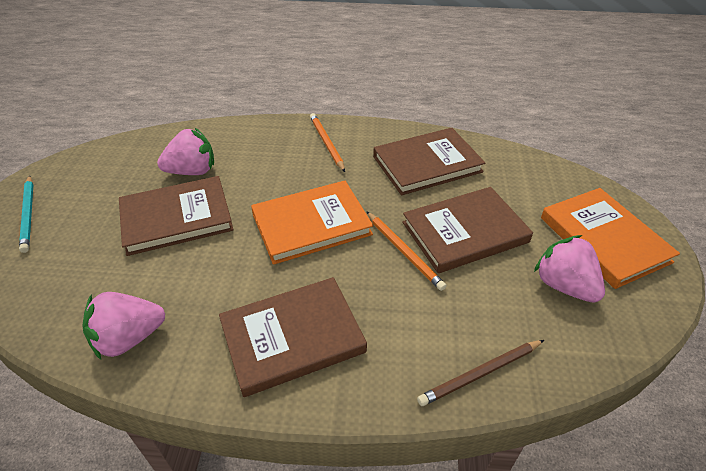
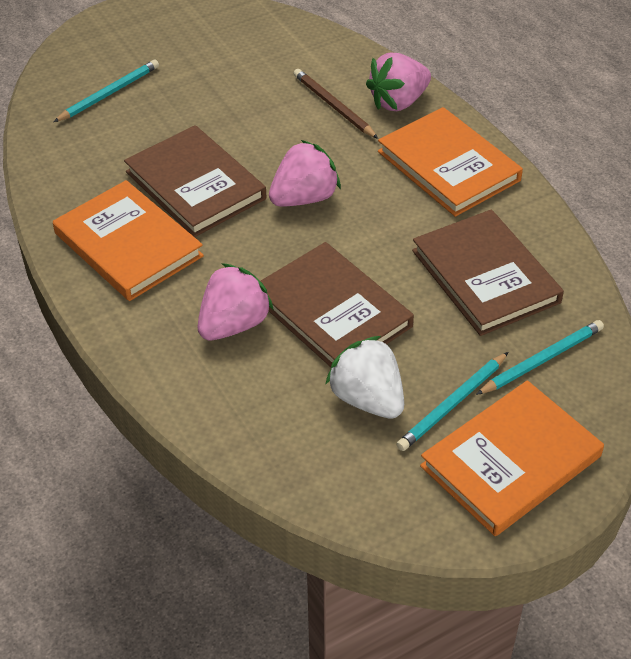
brown book: 4 -> 3
orange book: 2 -> 3
orange pencil: 2 -> 0
turquoise pencil: 1 -> 3
white strawberry: 0 -> 1

